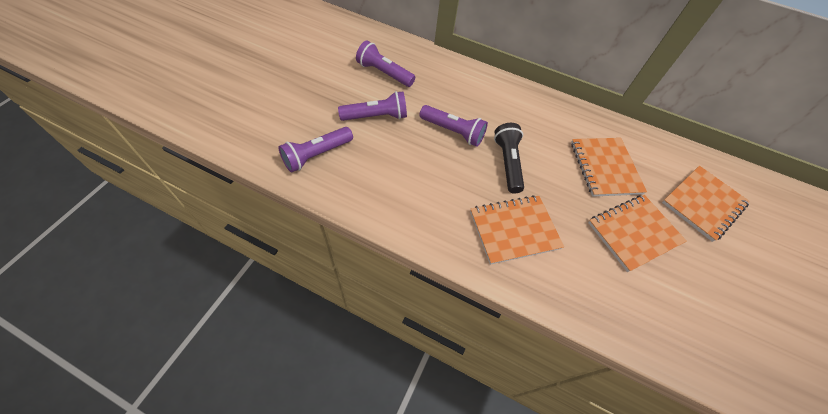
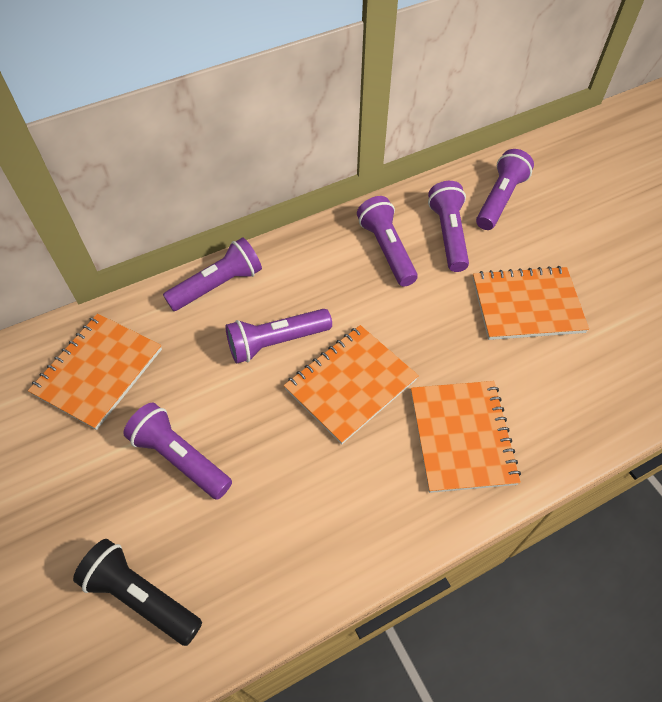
purple flashlight: 4 -> 6

